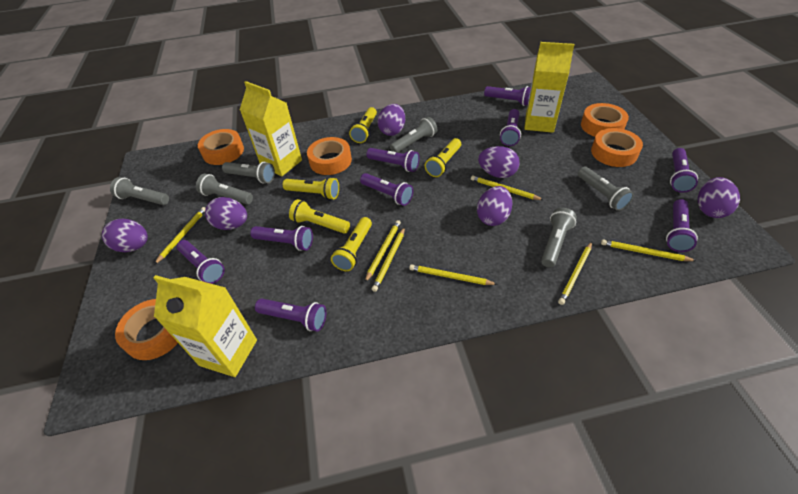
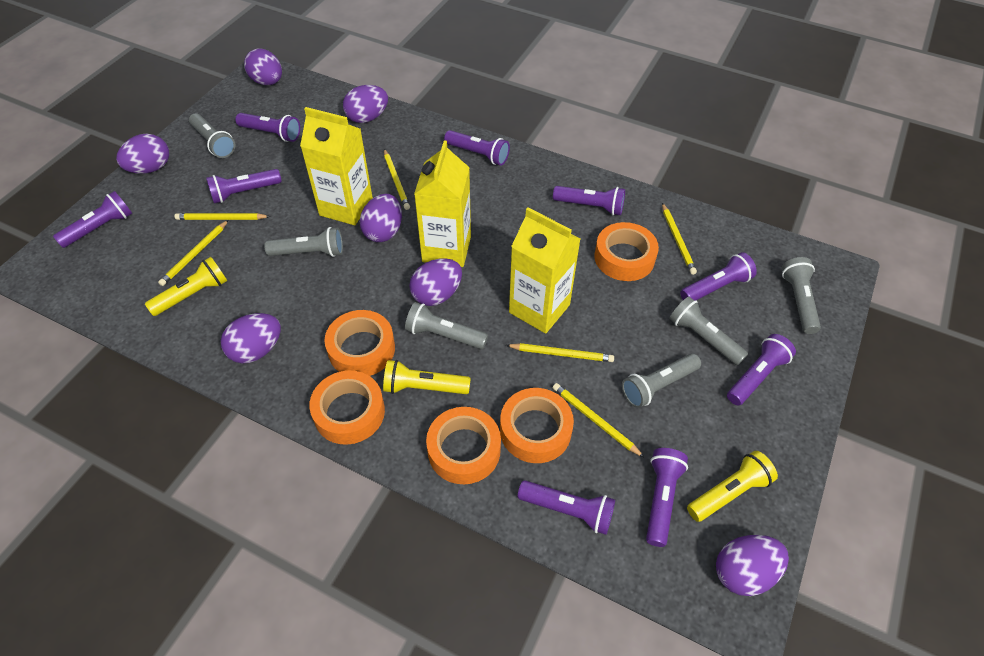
purple egg: 6 -> 7
yellow flashlight: 5 -> 3
yellow pencil: 7 -> 6

